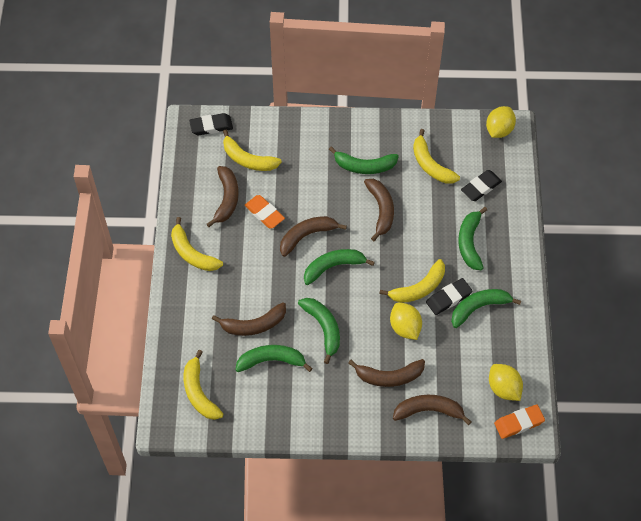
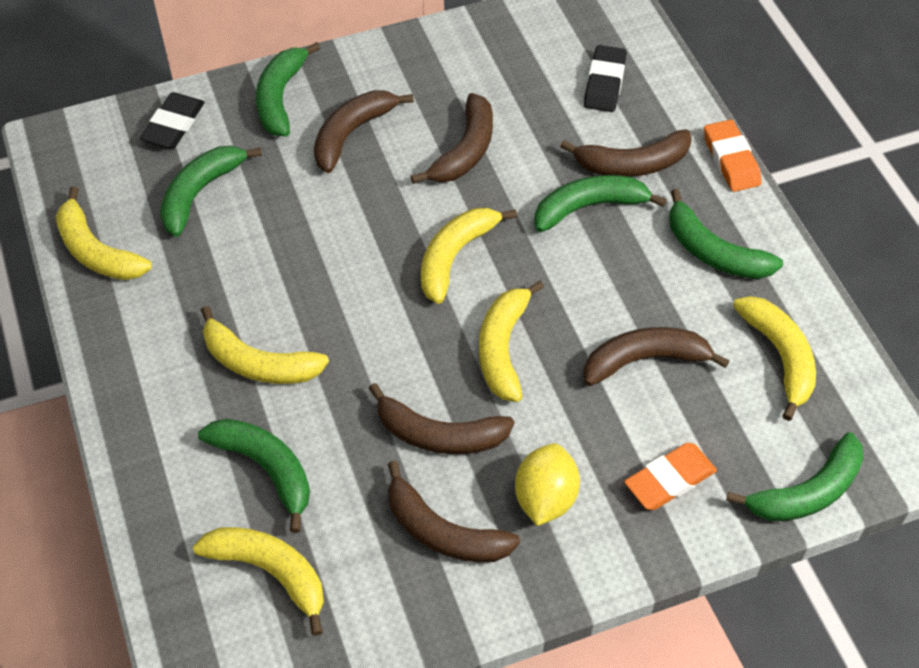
black eraser: 3 -> 2
yellow banana: 5 -> 6
yellow lemon: 3 -> 1

